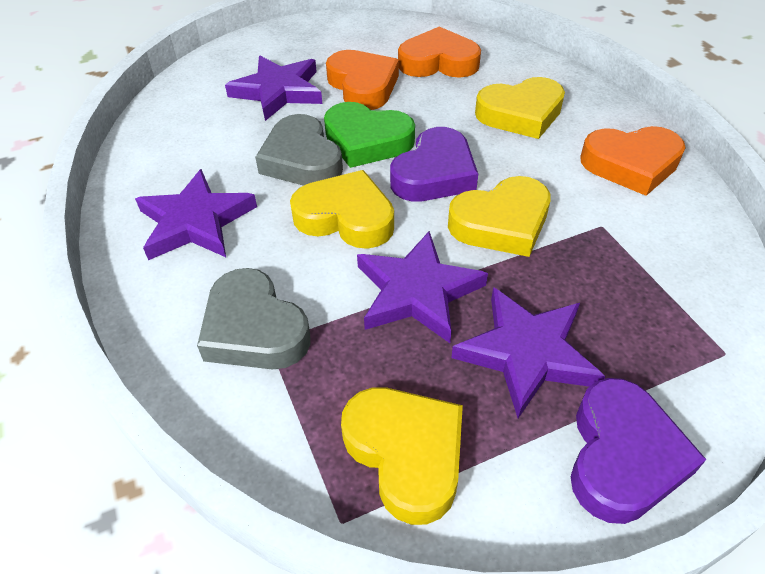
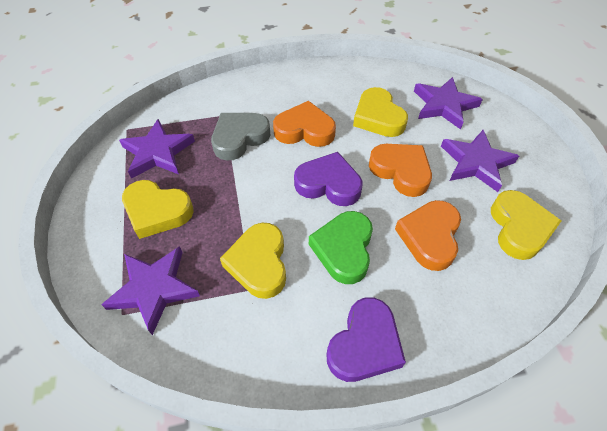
grey heart: 2 -> 1

